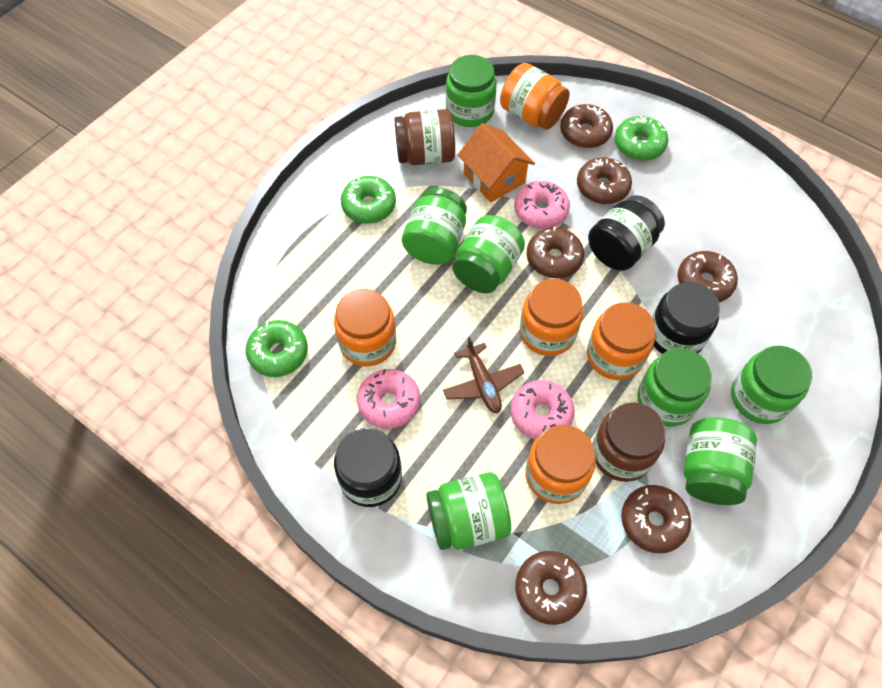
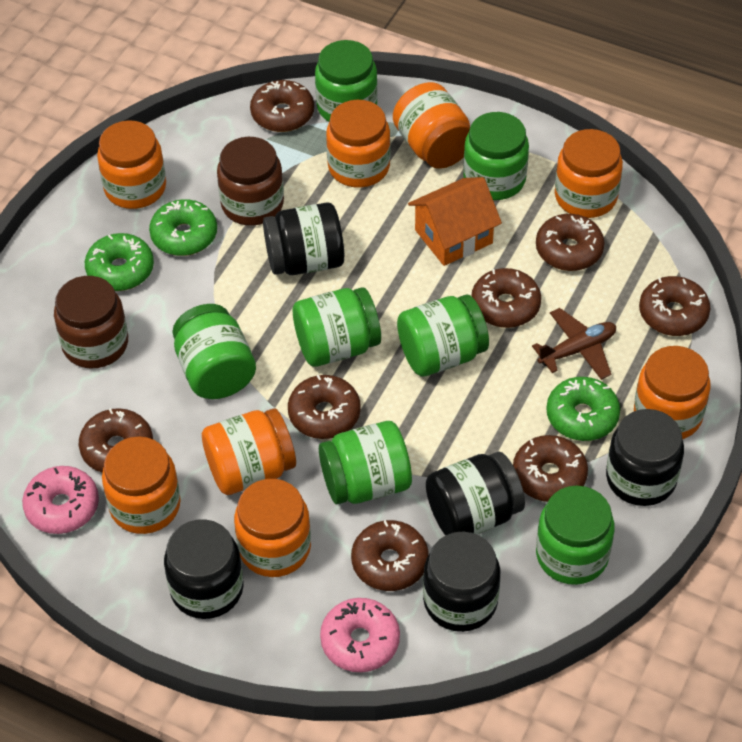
black jar: 3 -> 5
brown donut: 6 -> 8
orange jar: 5 -> 8
pink donut: 3 -> 2

